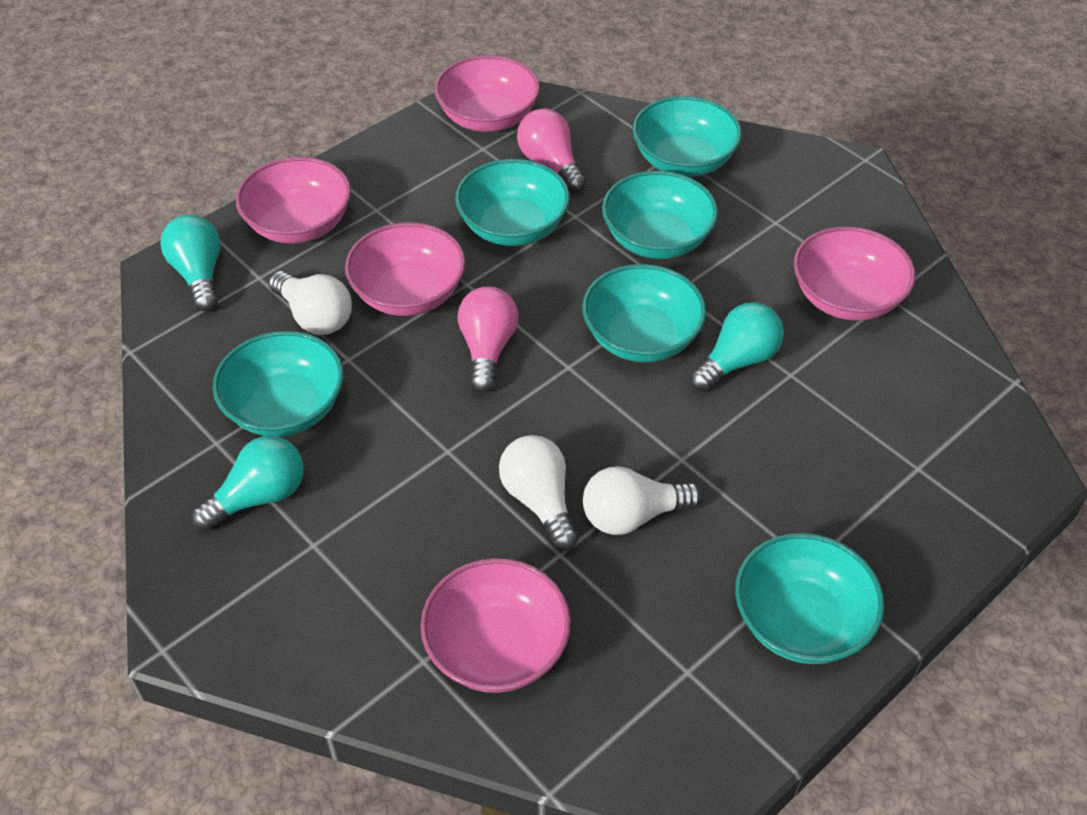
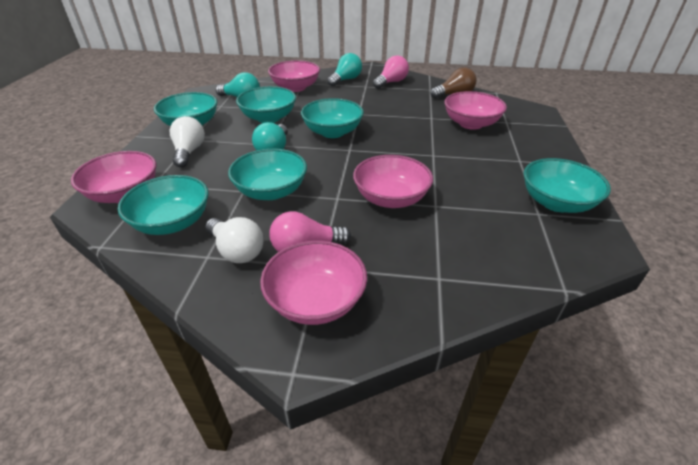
brown light bulb: 0 -> 1
white light bulb: 3 -> 2

